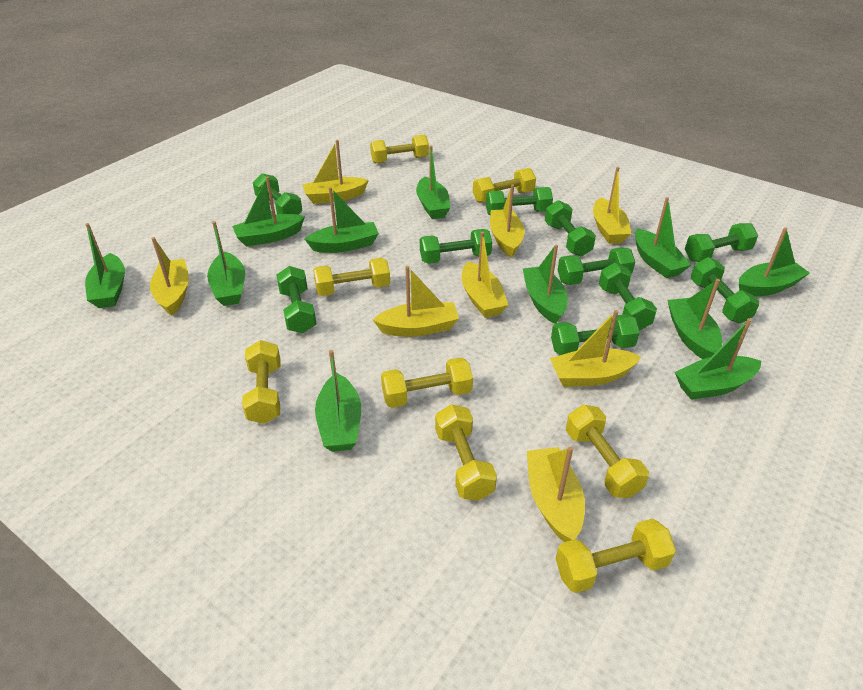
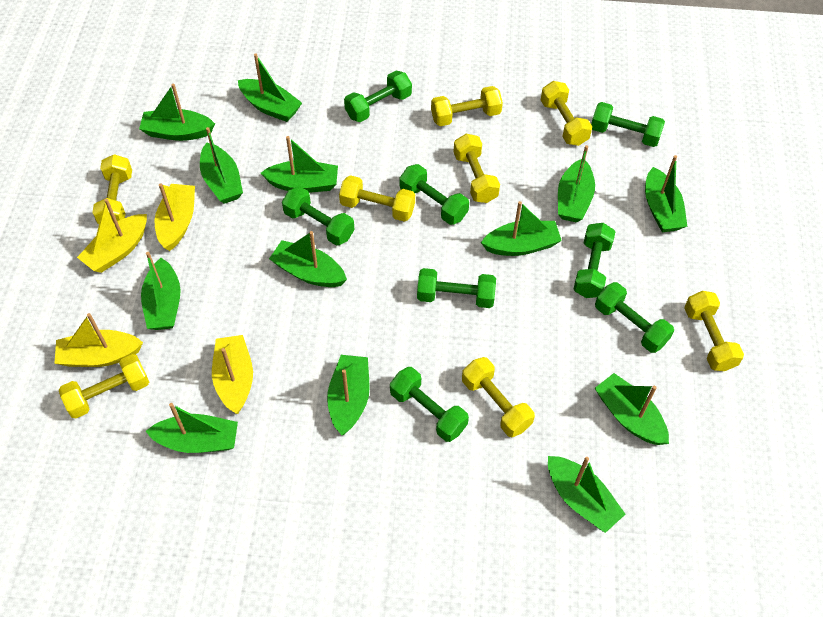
green boat: 11 -> 13
green dumbbell: 10 -> 8
yellow boat: 8 -> 4

